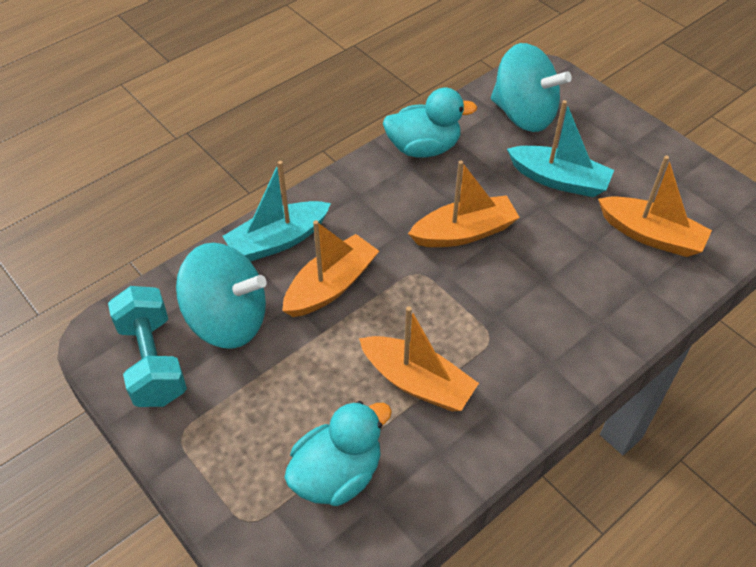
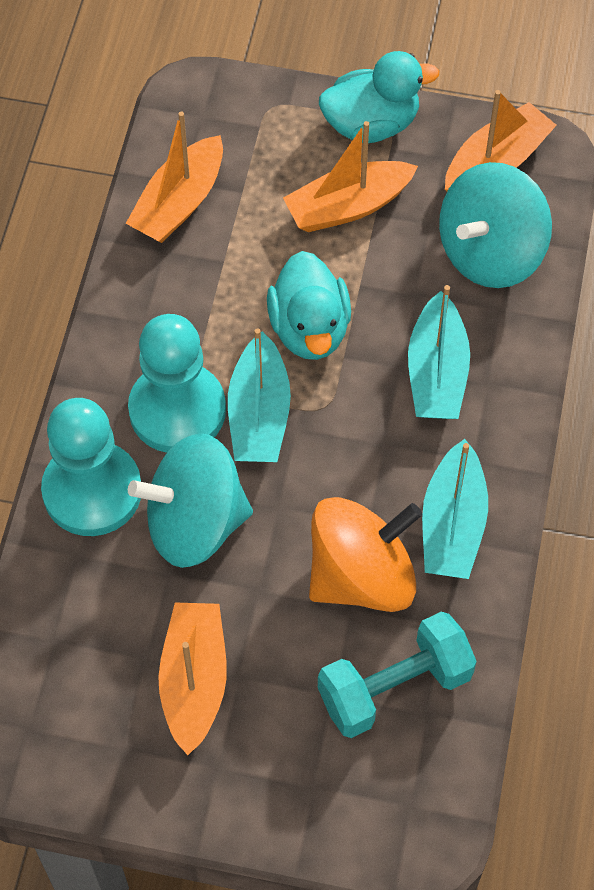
orange spinning top: 0 -> 1
turquoise boat: 2 -> 3
turquoise pawn: 0 -> 2

